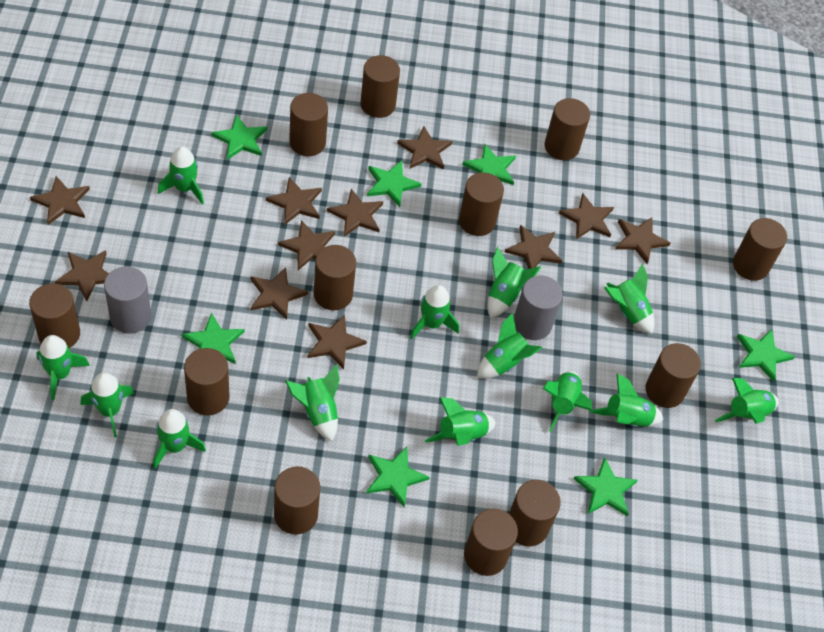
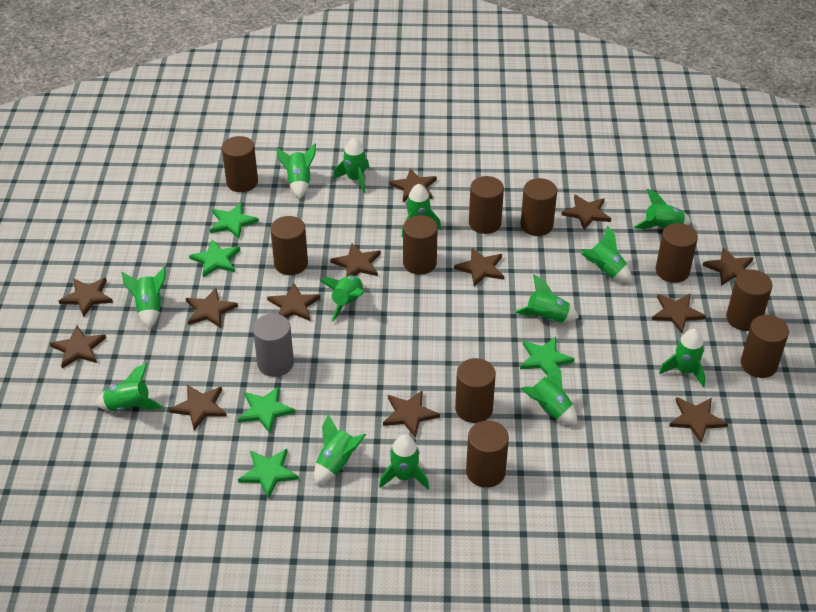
brown cylinder: 12 -> 10
brown star: 11 -> 13
green star: 7 -> 5
grey cylinder: 2 -> 1

